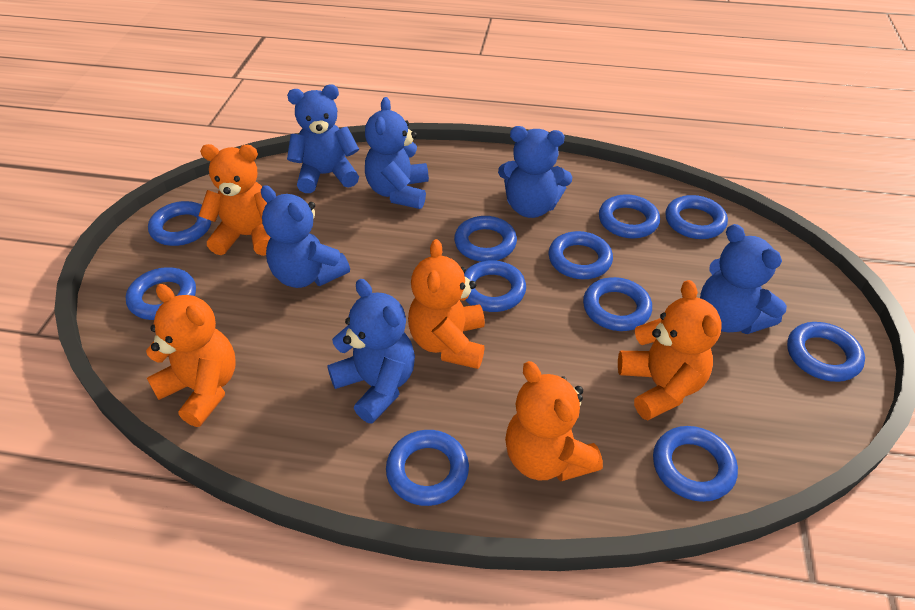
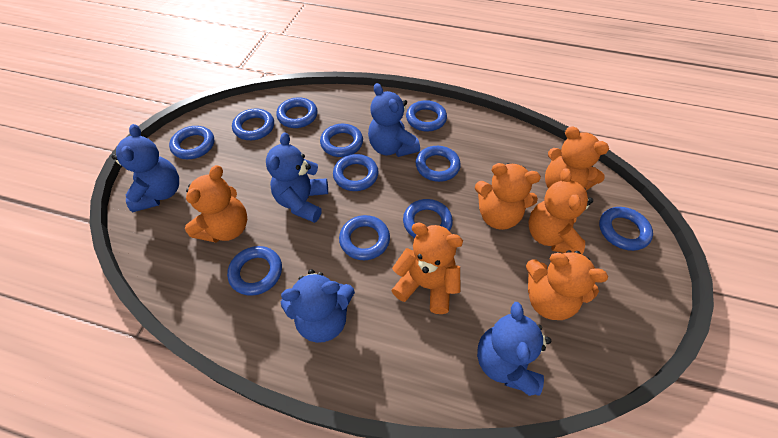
blue teddy bear: 6 -> 5
orange teddy bear: 5 -> 6

